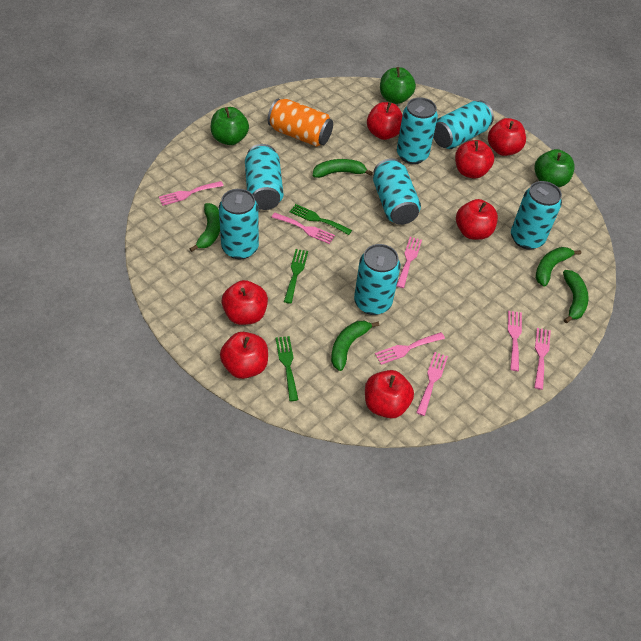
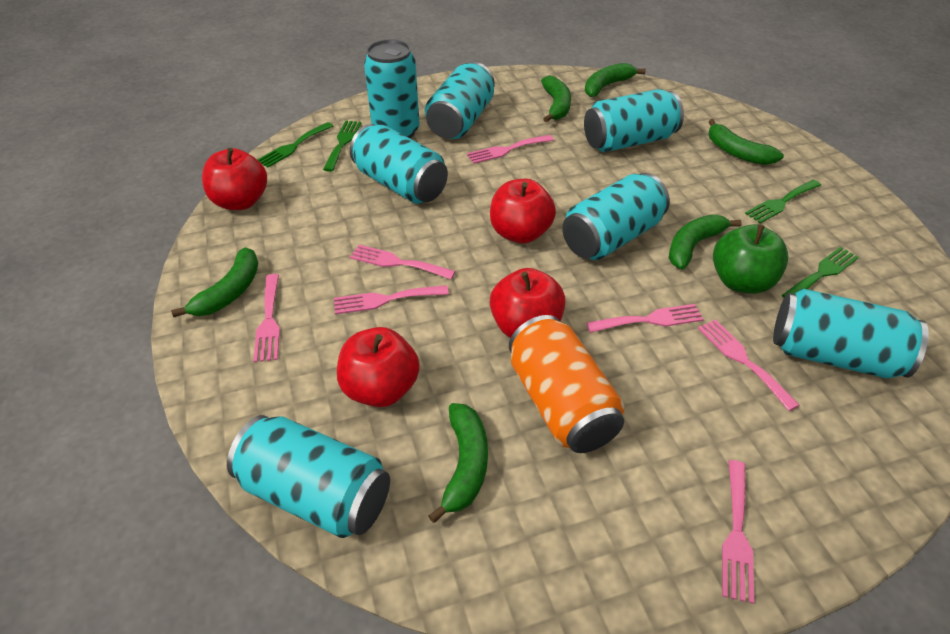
green apple: 3 -> 1
green banana: 5 -> 6
green fork: 3 -> 4
red apple: 7 -> 4

